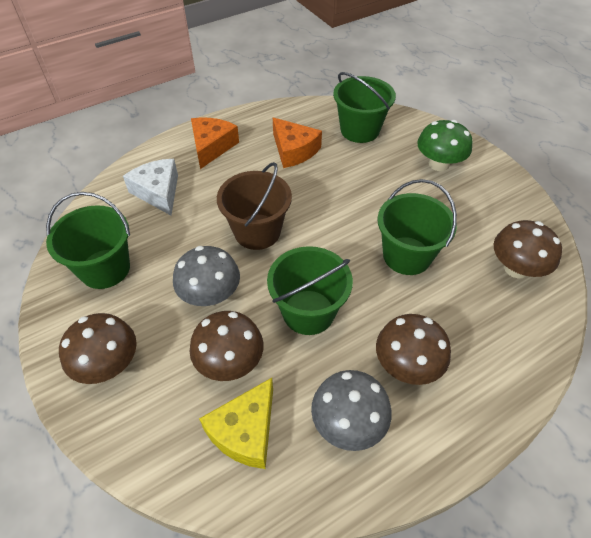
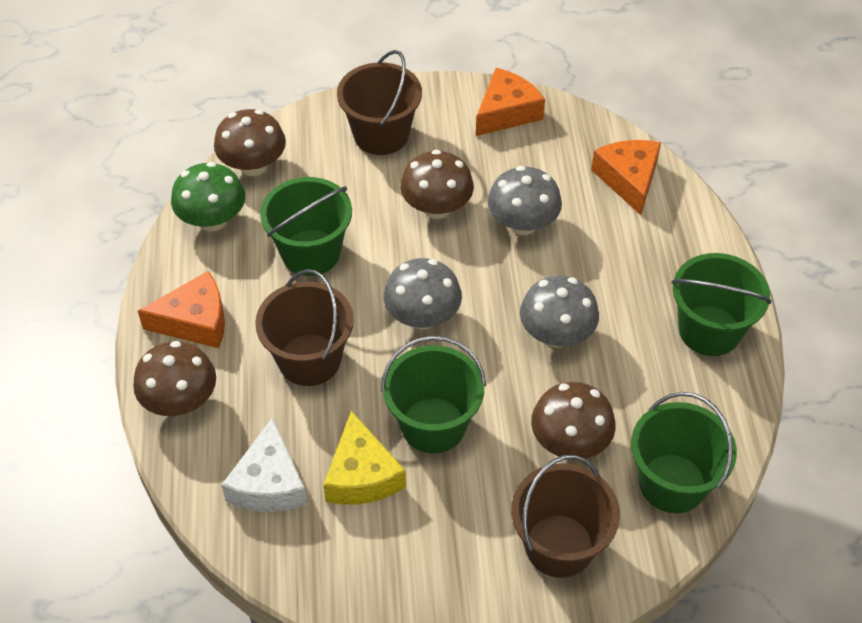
brown bucket: 1 -> 3
grey mushroom: 2 -> 3
orange cheese: 2 -> 3

